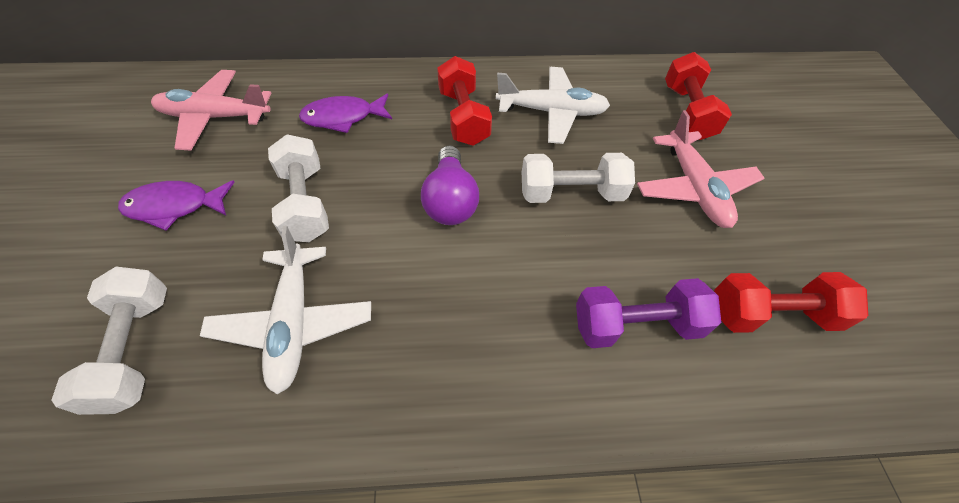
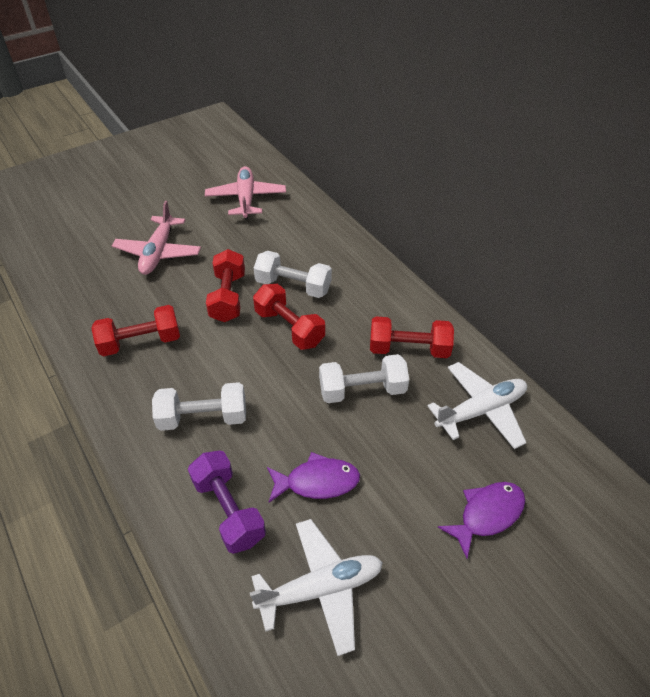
purple light bulb: 1 -> 0
red dumbbell: 3 -> 4

